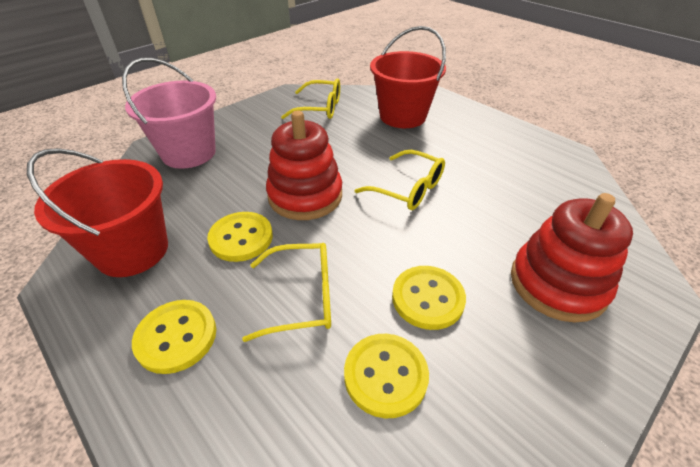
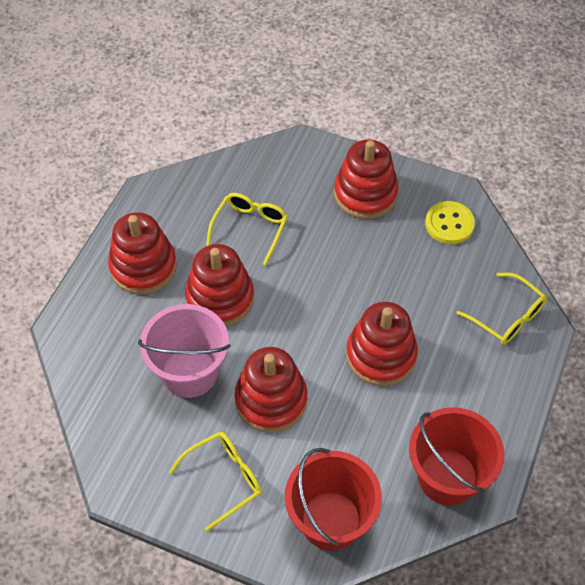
red stacking toy: 2 -> 5
yellow button: 4 -> 1

